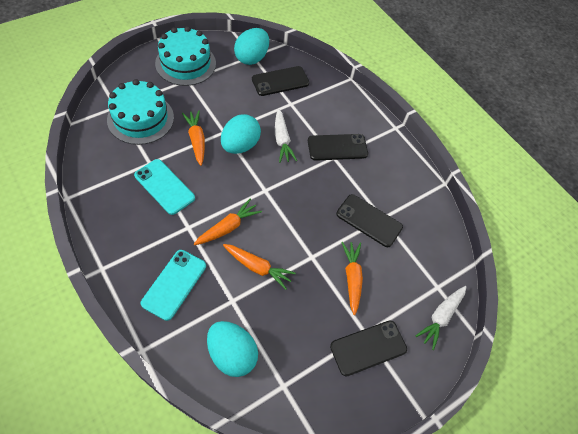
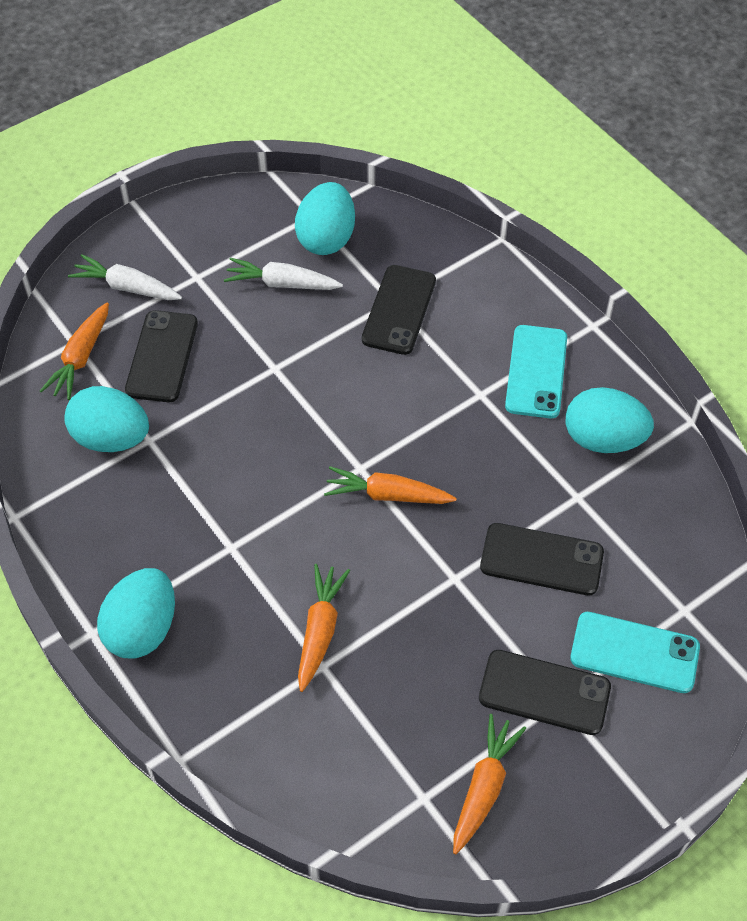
turquoise cake: 2 -> 0
turquoise egg: 3 -> 4

